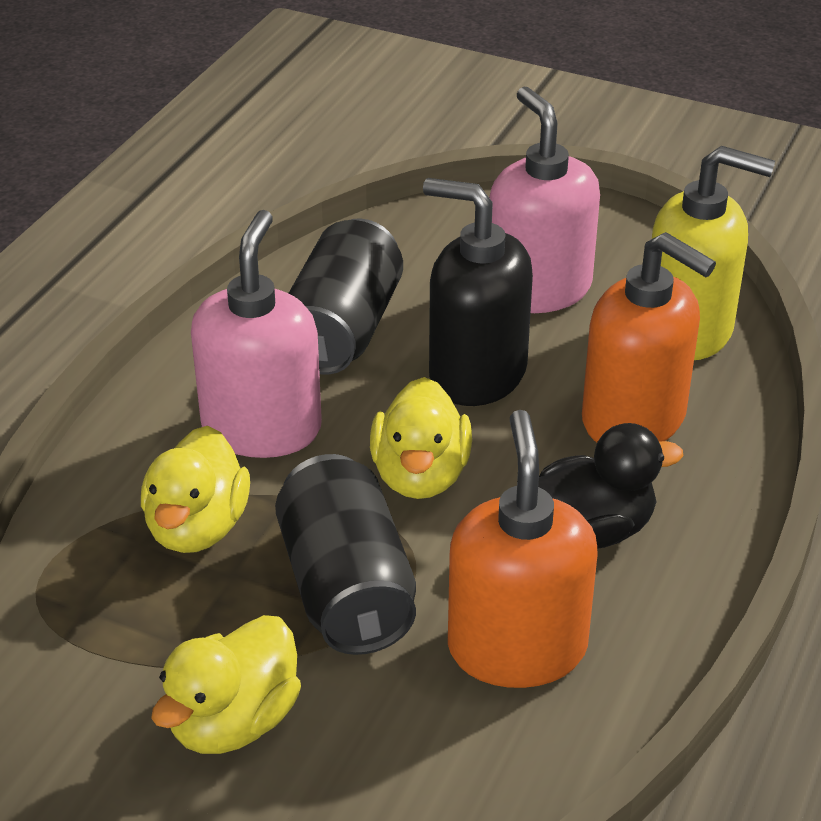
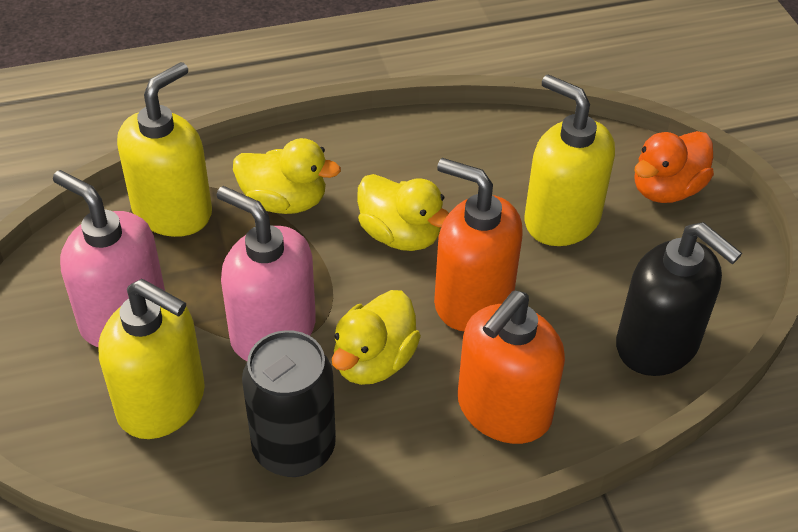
black can: 2 -> 1
black duck: 1 -> 0
orange duck: 0 -> 1
yellow soap dispenser: 1 -> 3

